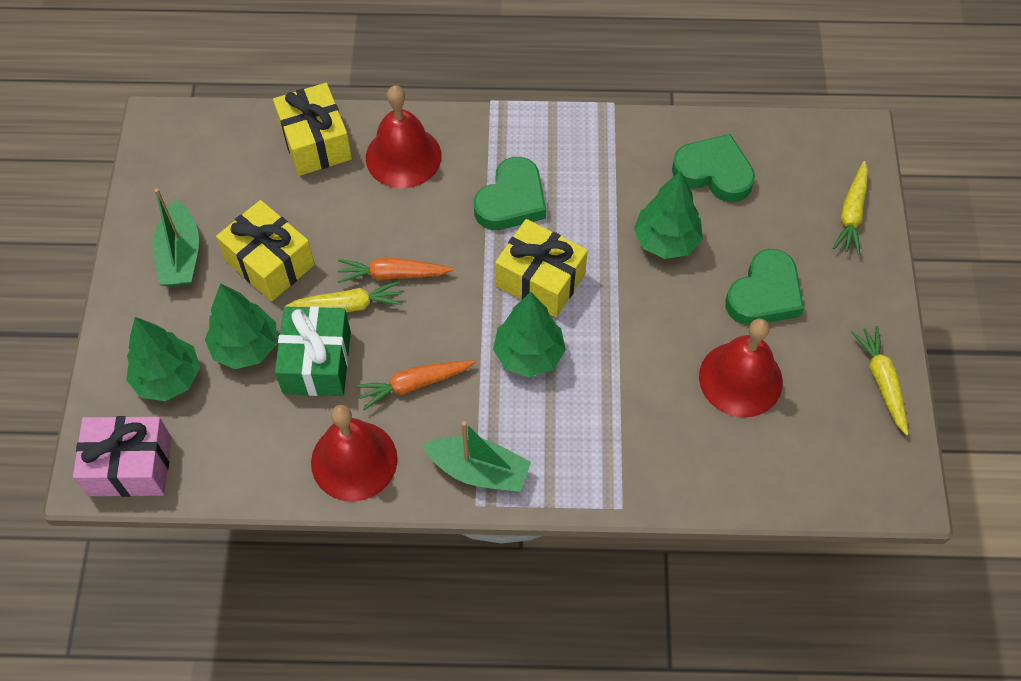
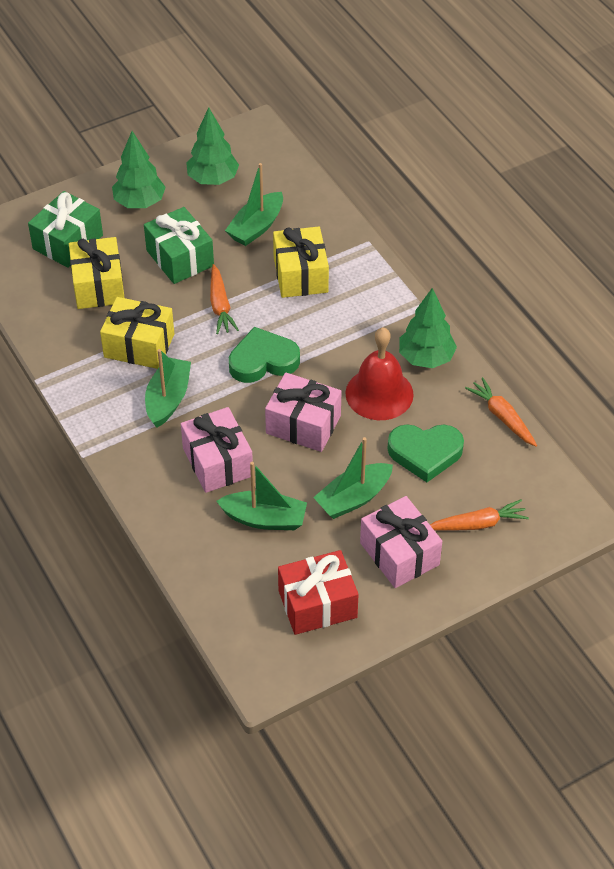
green boat: 2 -> 4
green gift: 1 -> 2
green heart: 3 -> 2
green tree: 4 -> 3
orange carrot: 2 -> 3
pink gift: 1 -> 3
red bell: 3 -> 1
red gift: 0 -> 1
yellow carrot: 3 -> 0

